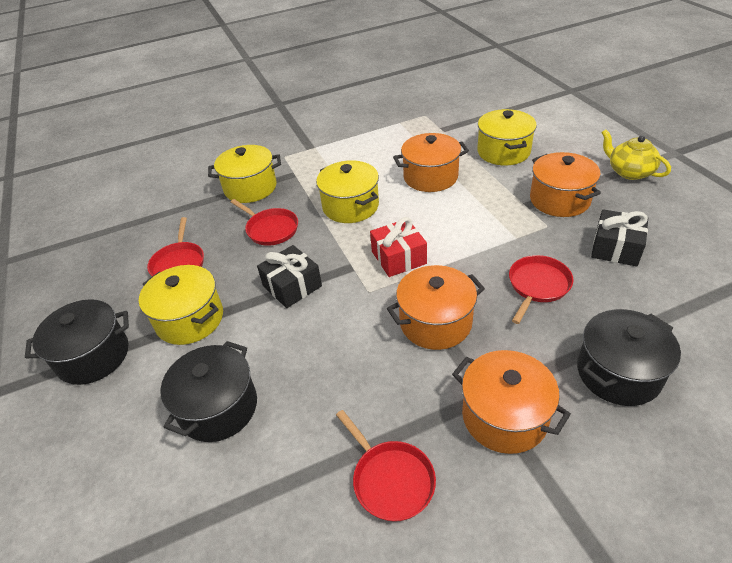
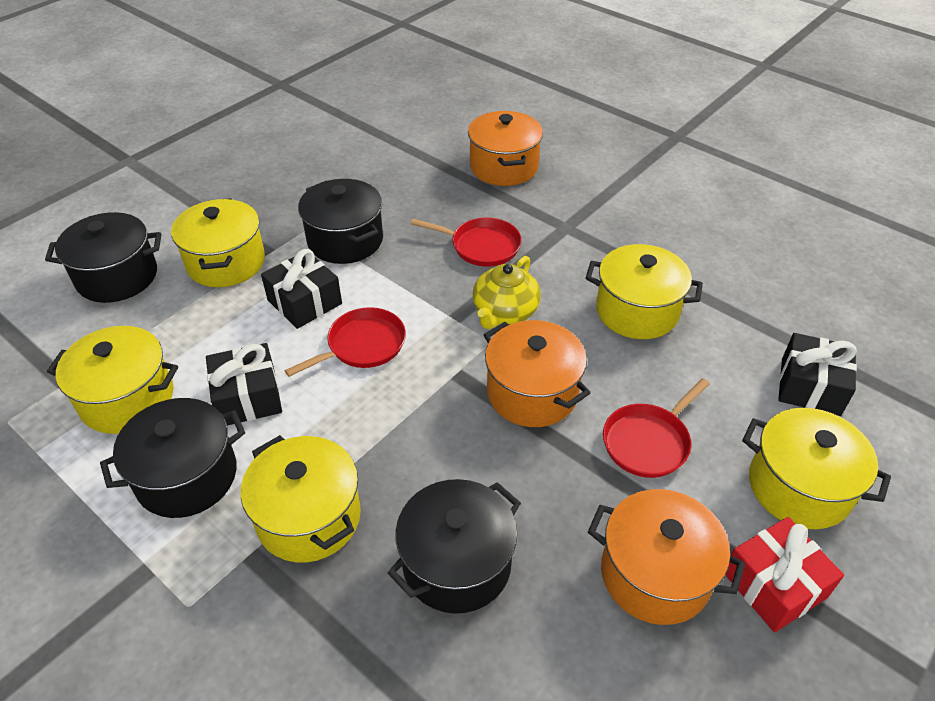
black gift: 2 -> 3
black pot: 3 -> 4
orange pot: 4 -> 3
red pan: 4 -> 3
yellow pot: 4 -> 5

